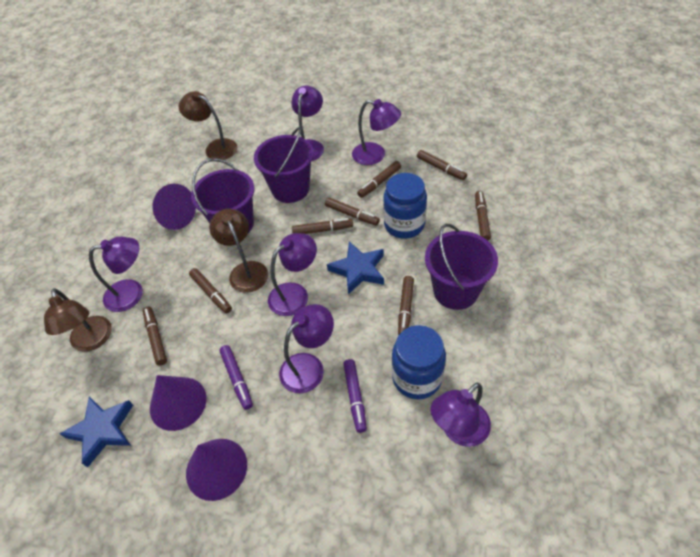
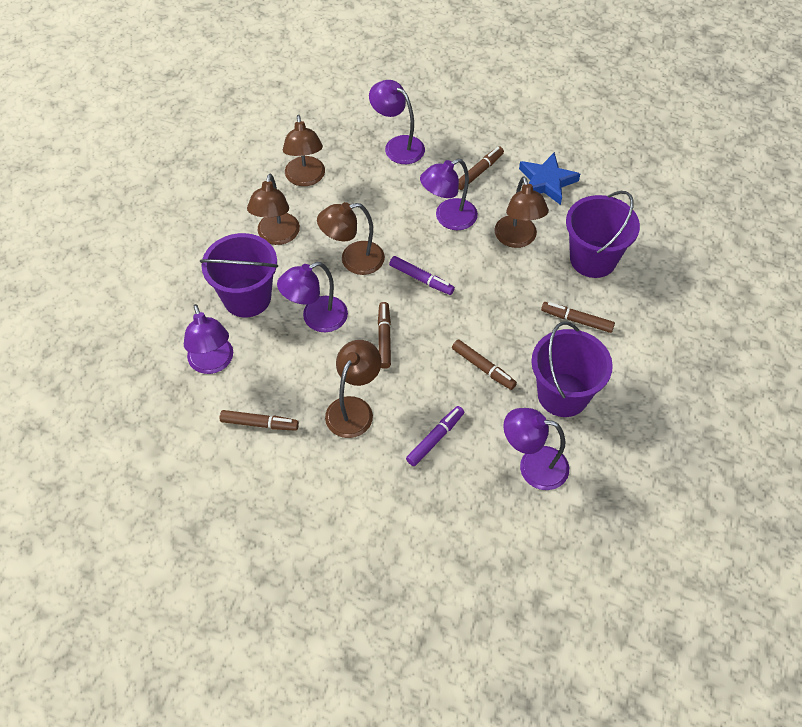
blue jar: 2 -> 0
blue star: 2 -> 1
brown lamp: 3 -> 5
brown marker: 8 -> 5
purple cone: 3 -> 0
purple lamp: 6 -> 5

